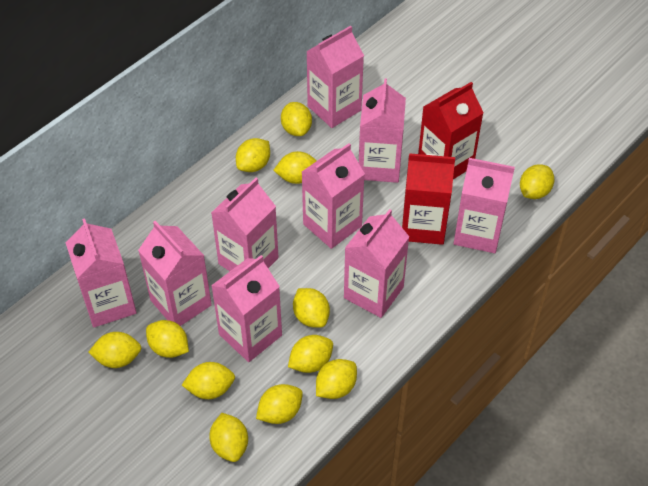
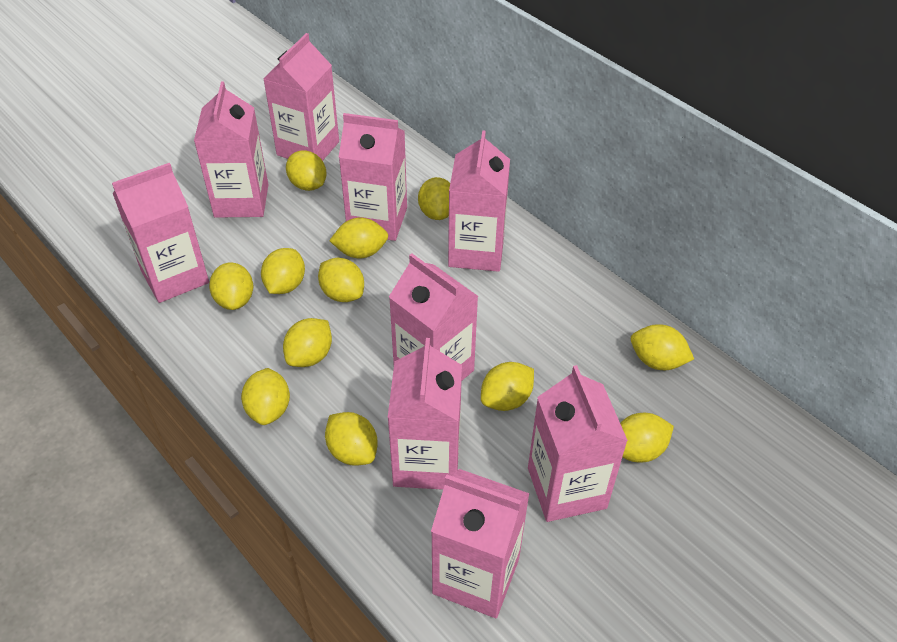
red carton: 2 -> 0

